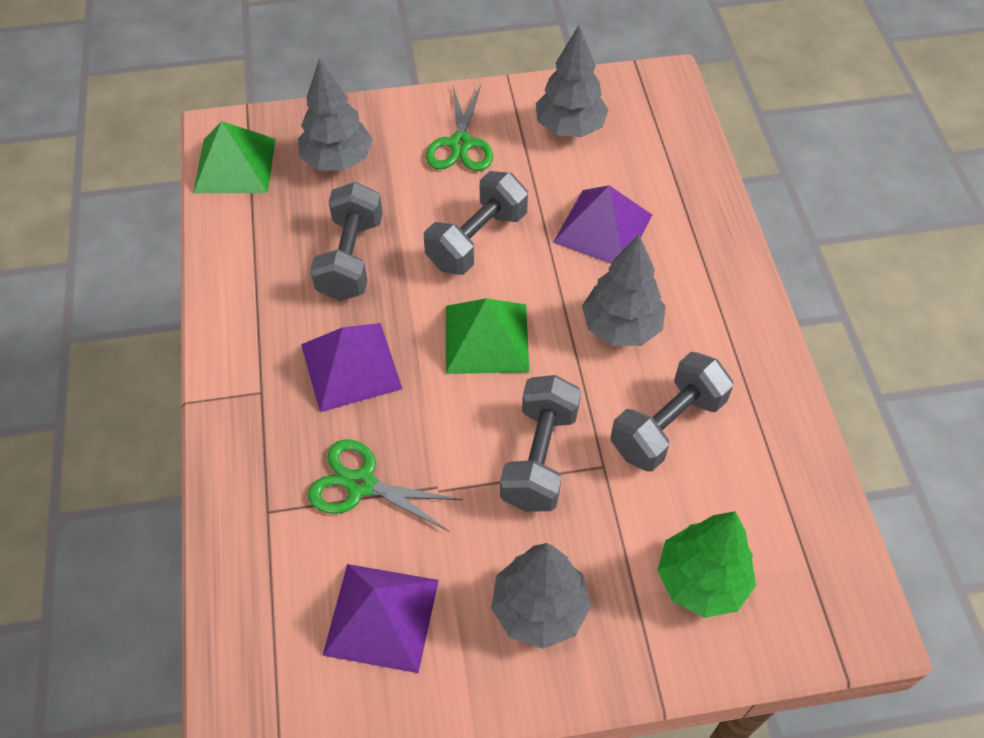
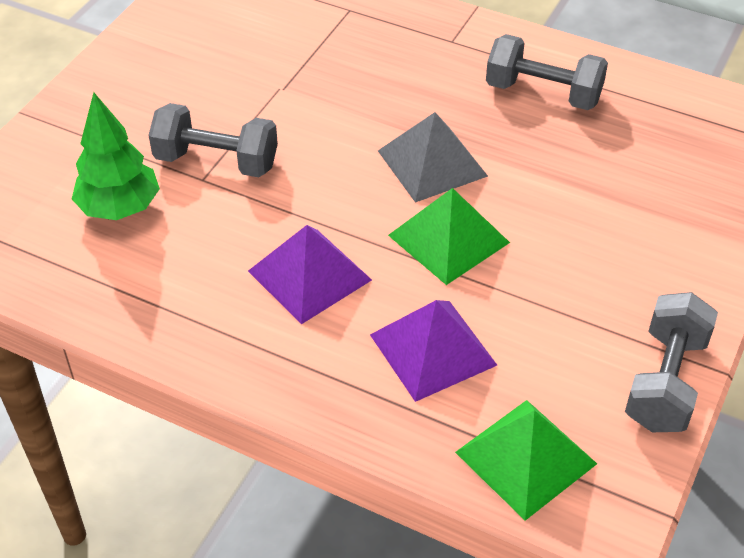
green scissors: 2 -> 0
grey dumbbell: 4 -> 3
grey pyramid: 0 -> 1
grey tree: 4 -> 0
purple pyramid: 3 -> 2

